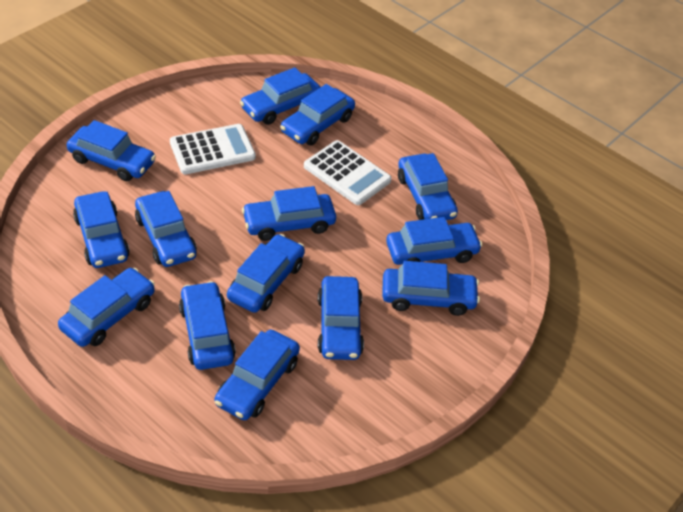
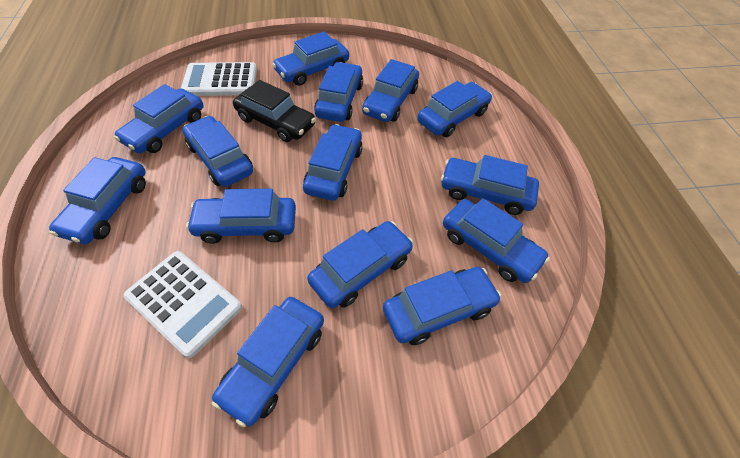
black car: 0 -> 1

